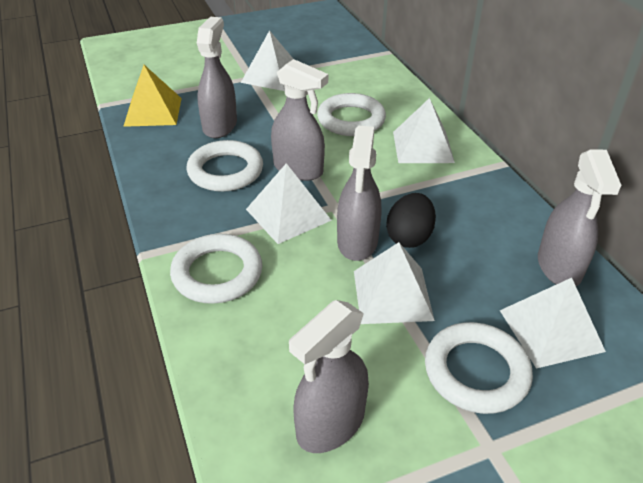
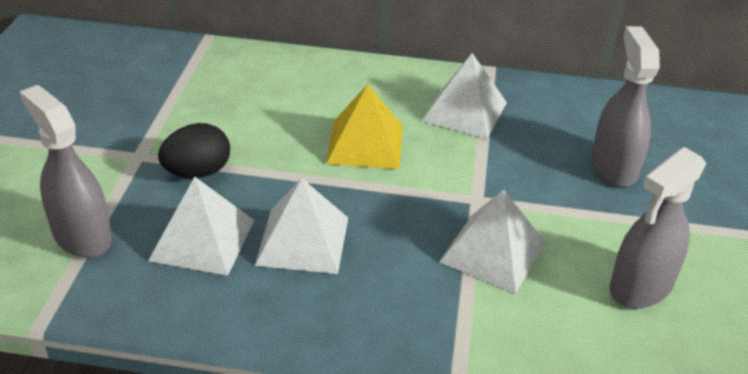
grey spray bottle: 5 -> 3
white pyramid: 5 -> 4
white ring: 4 -> 0

